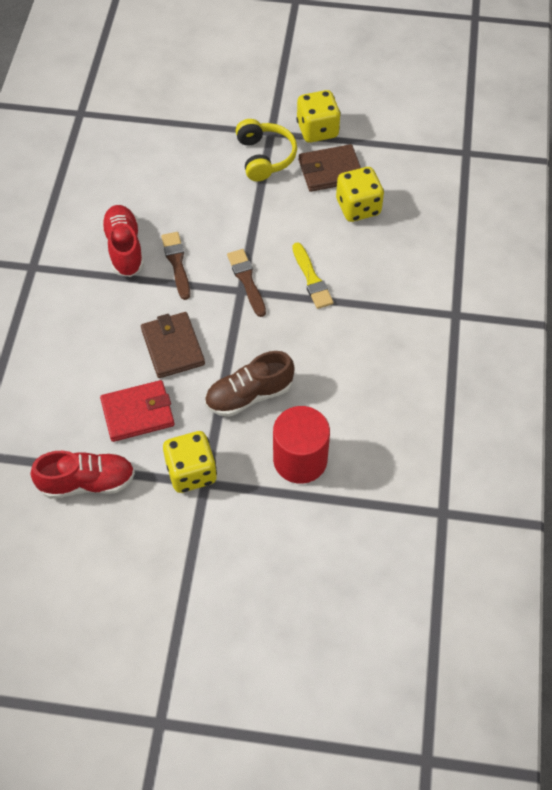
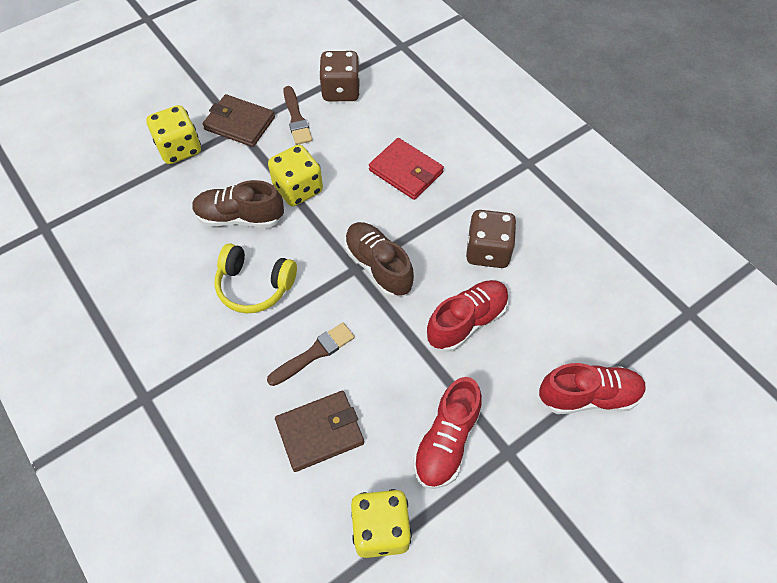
brown dice: 0 -> 2
brown shoe: 1 -> 2
red cylinder: 1 -> 0
red shoe: 2 -> 3
yellow brush: 1 -> 0

